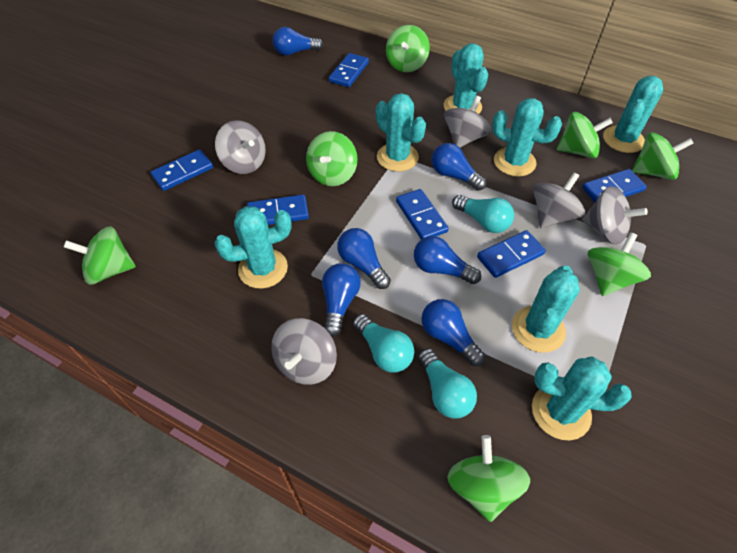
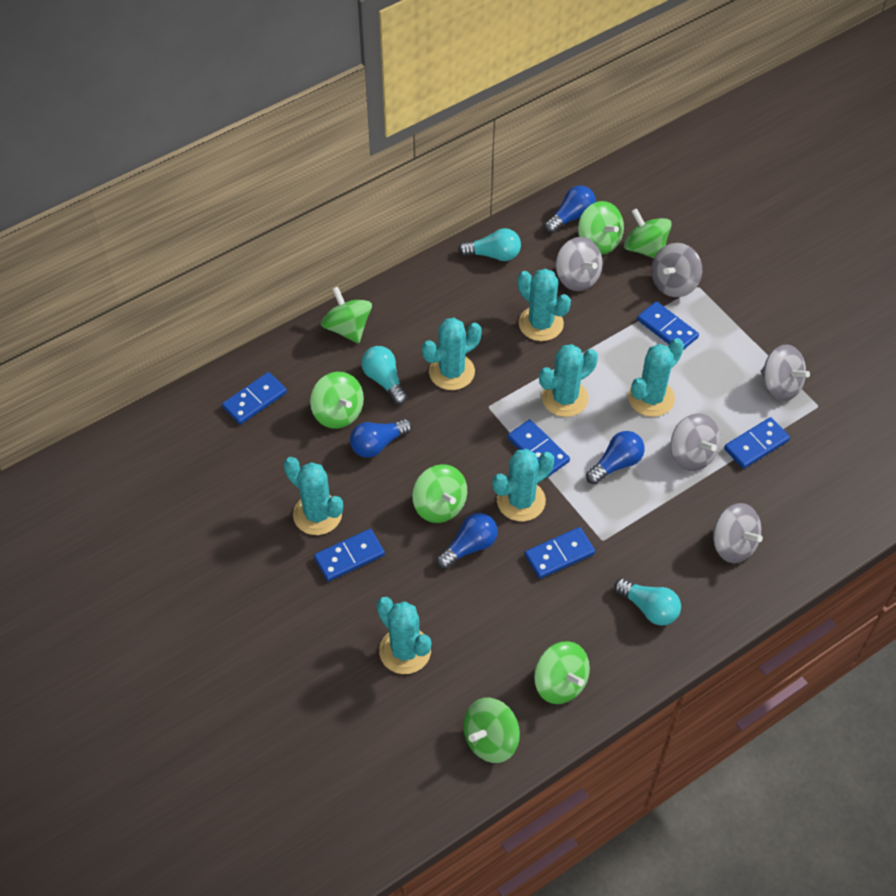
blue light bulb: 6 -> 4

